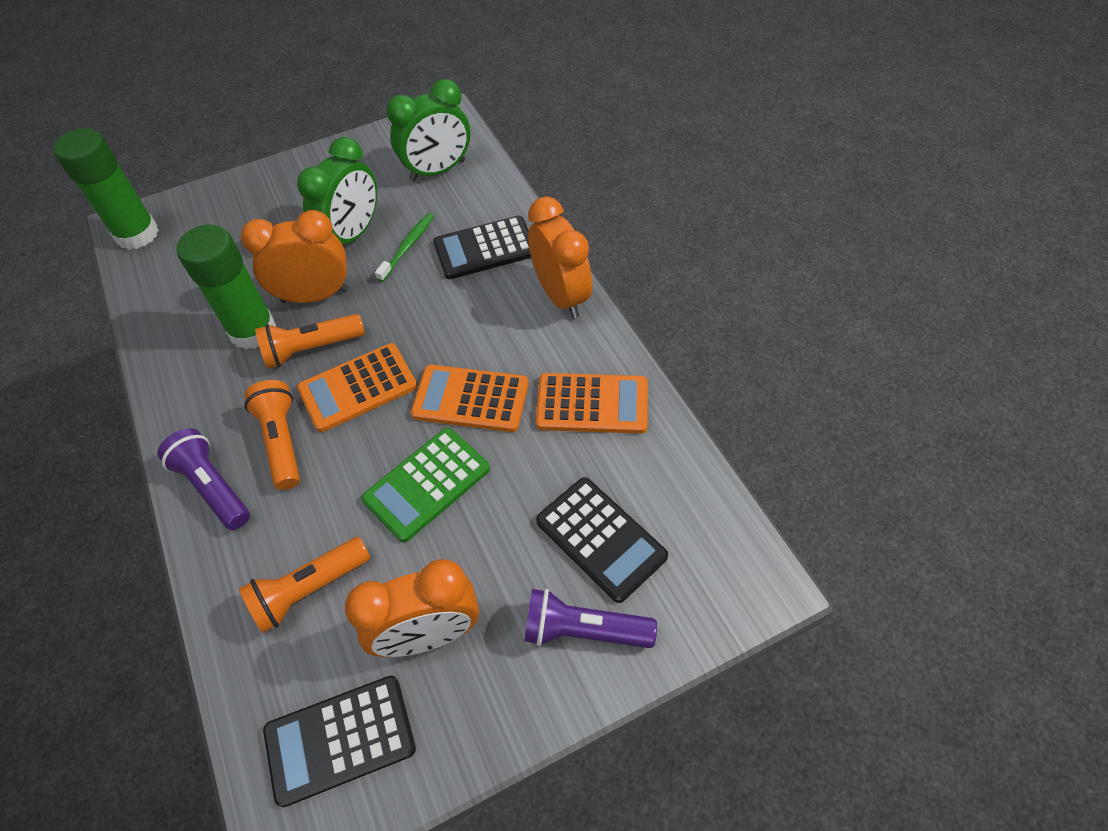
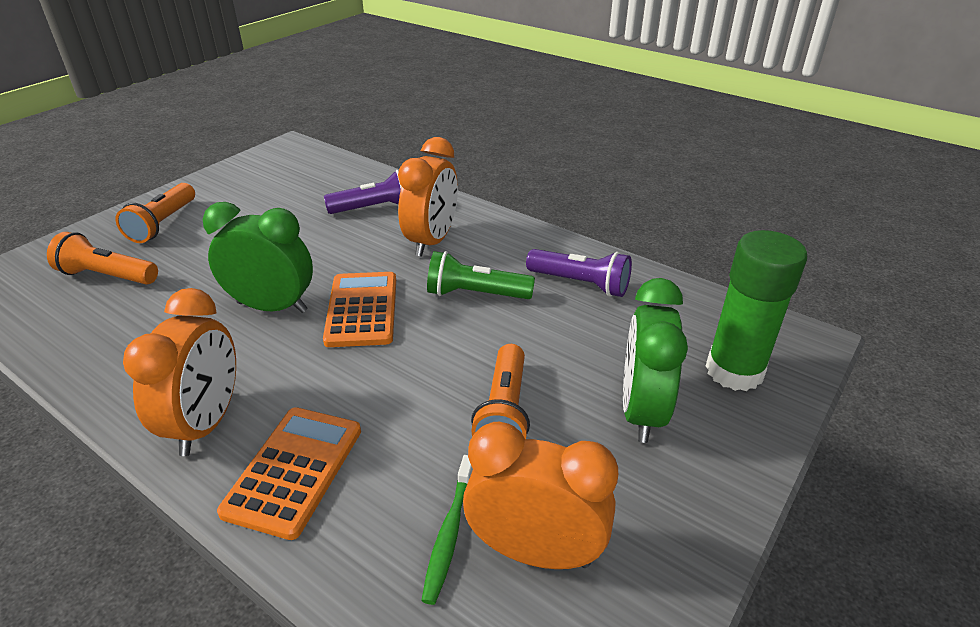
black calculator: 3 -> 0
green calculator: 1 -> 0
green flashlight: 0 -> 1
green glue stick: 2 -> 1
orange calculator: 3 -> 2

